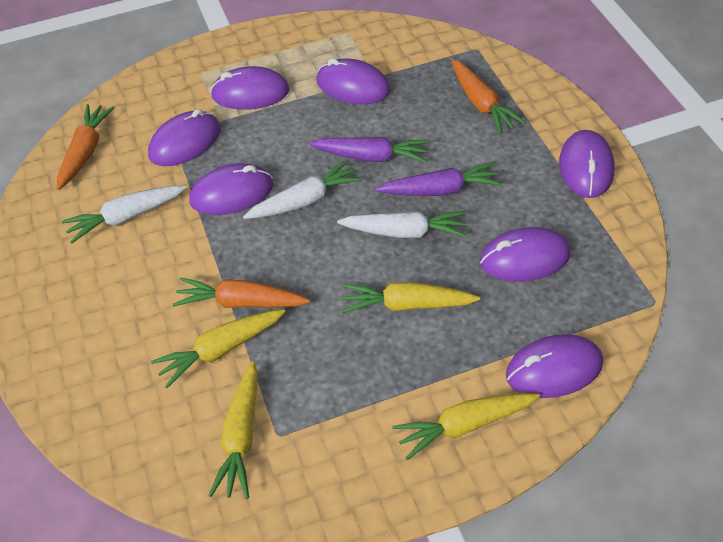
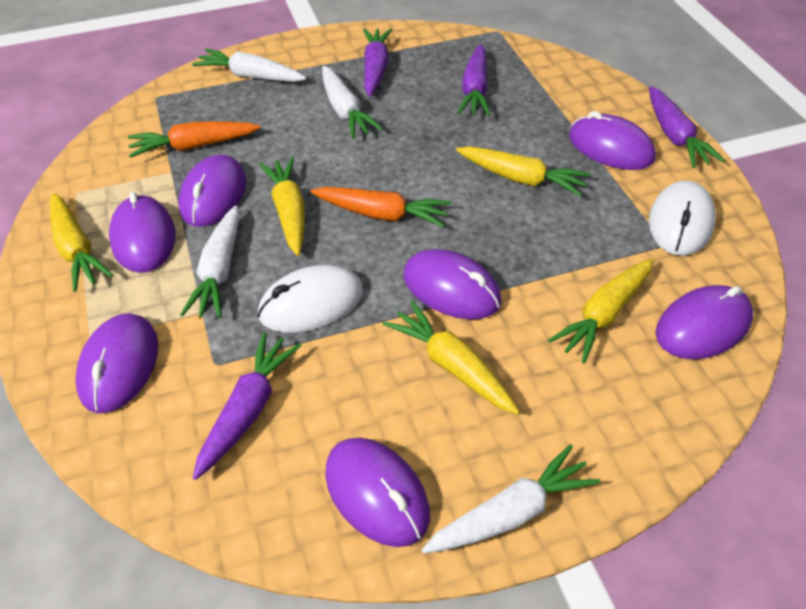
orange carrot: 3 -> 2
purple carrot: 2 -> 4
white carrot: 3 -> 4
white mouse: 0 -> 2
yellow carrot: 4 -> 5

